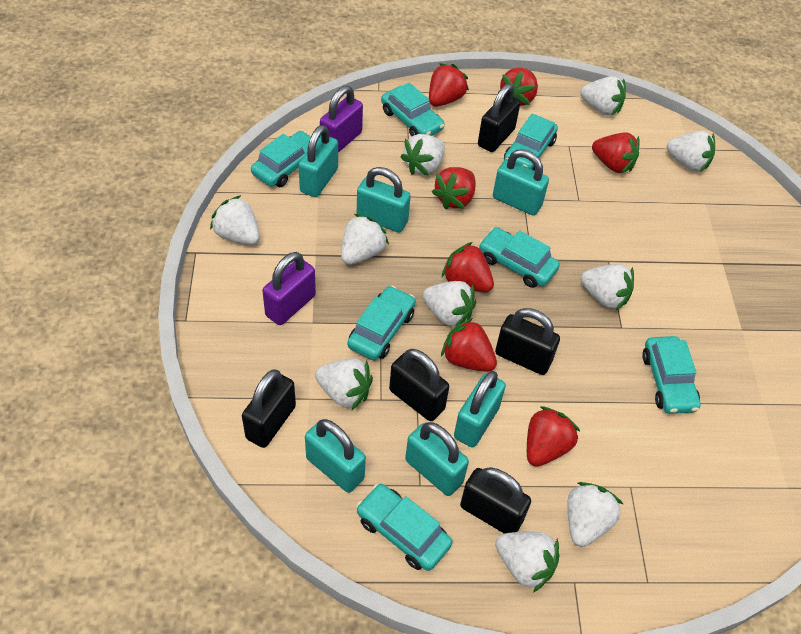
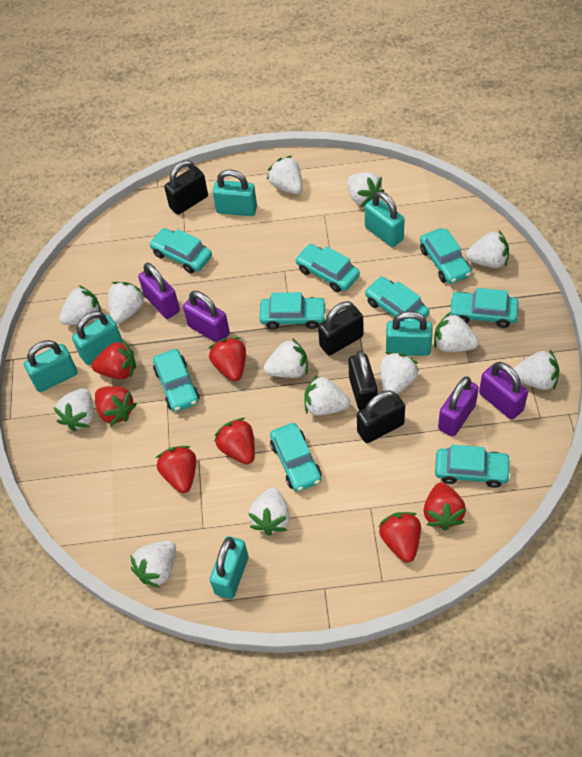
black padlock: 5 -> 4
purple padlock: 2 -> 4
turquoise car: 7 -> 9
white strawberry: 10 -> 13

